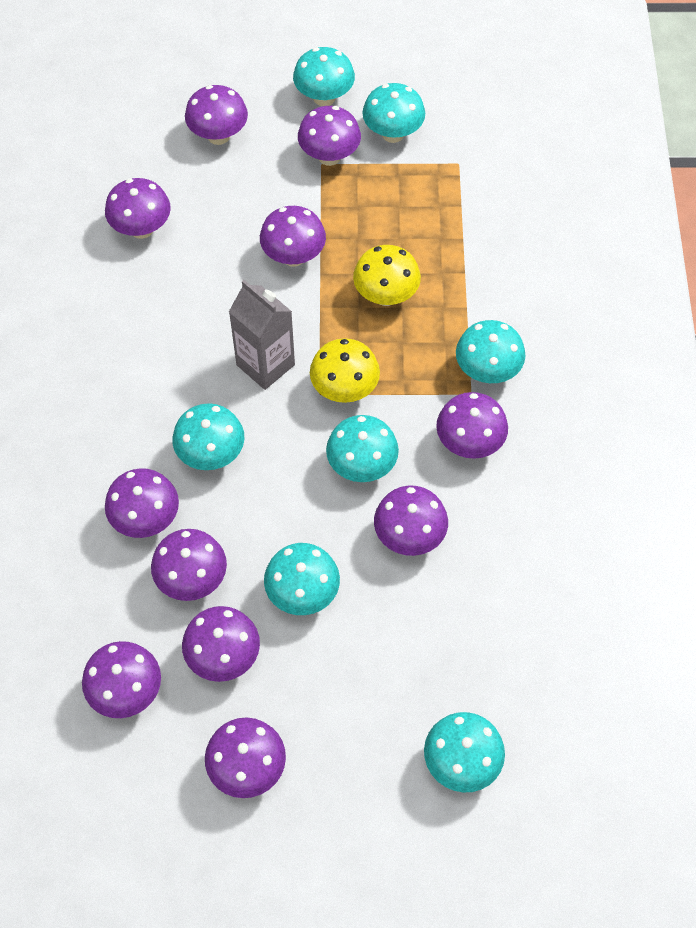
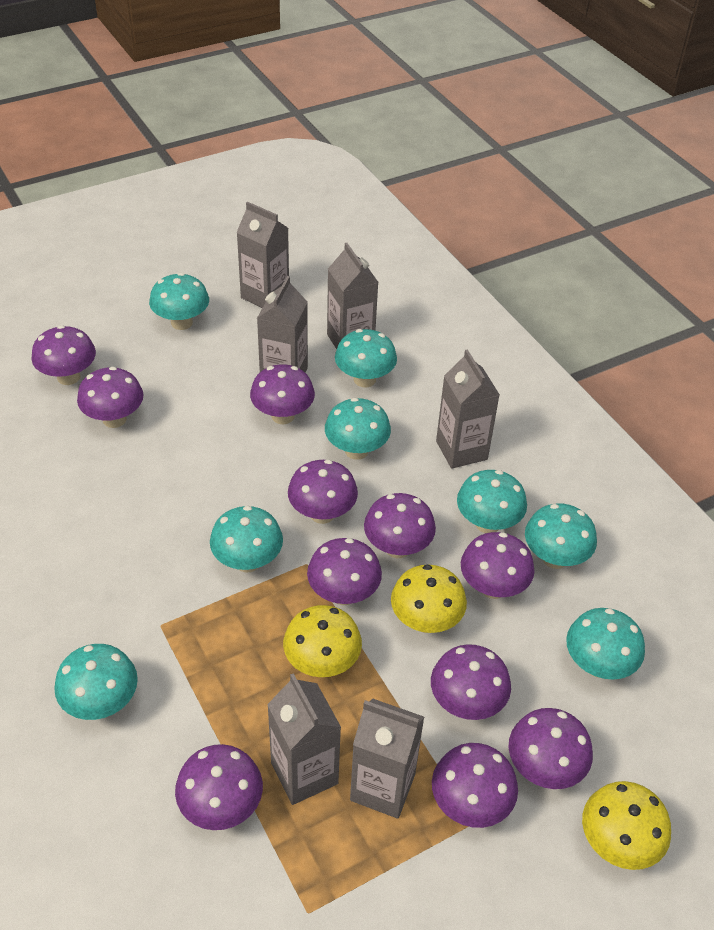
grey carton: 1 -> 6
turquoise mushroom: 7 -> 8
yellow mushroom: 2 -> 3

